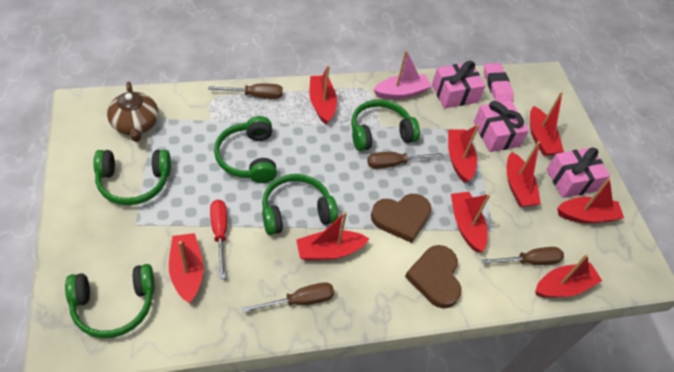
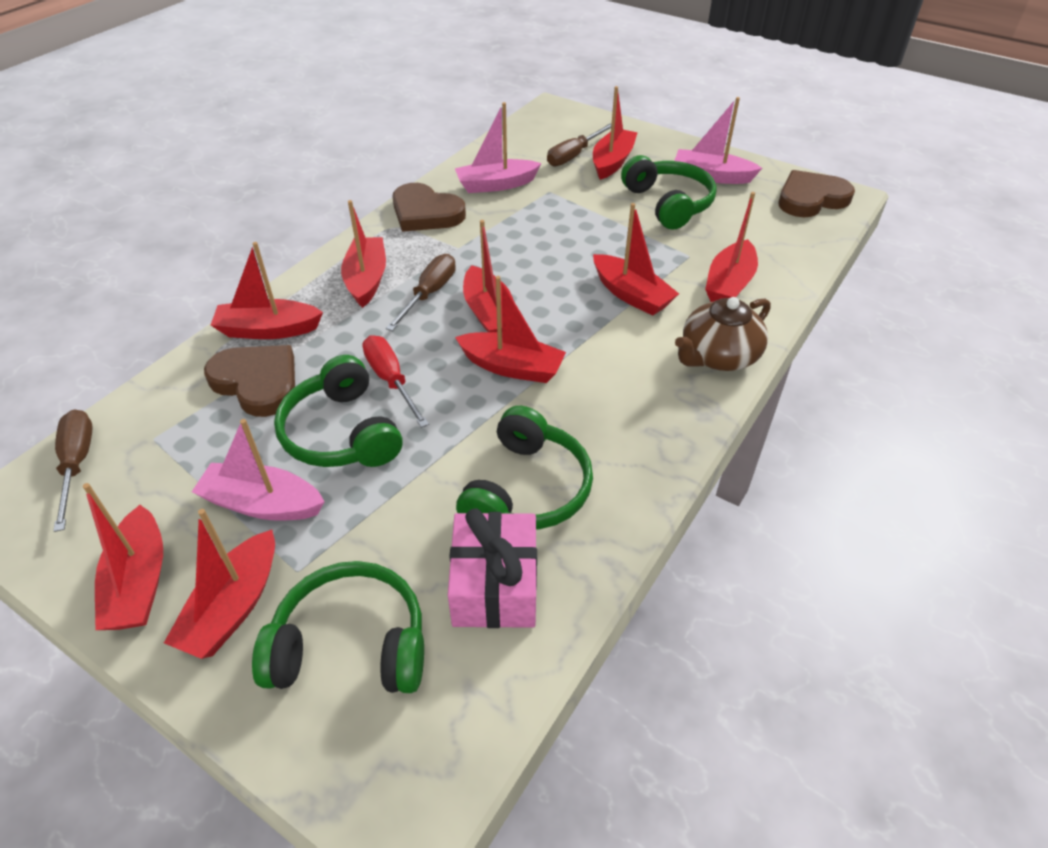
brown heart: 2 -> 3
brown screwdriver: 4 -> 3
green headphones: 5 -> 4
pink boat: 1 -> 3
pink eraser: 1 -> 0
pink gift: 3 -> 1

